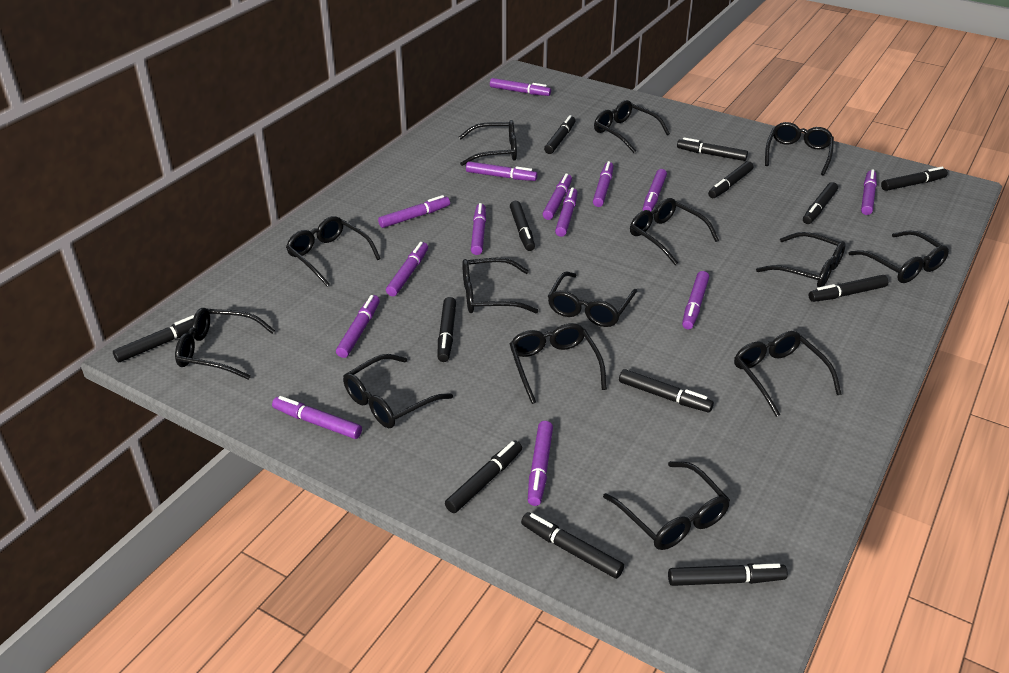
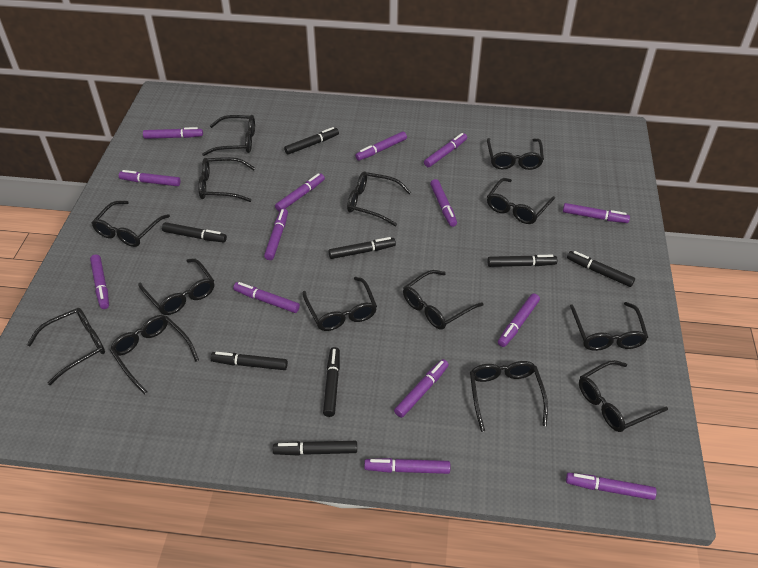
black marker: 13 -> 8

